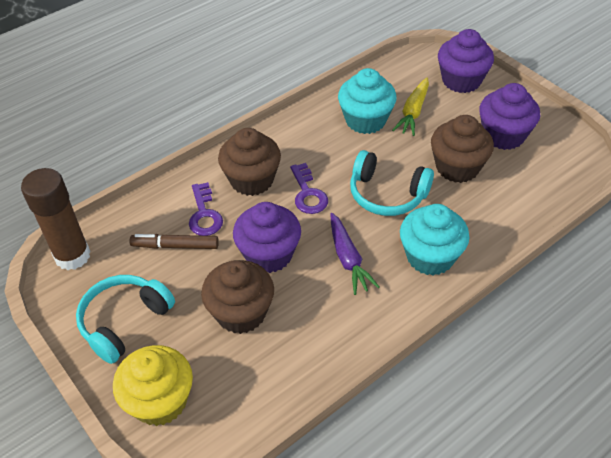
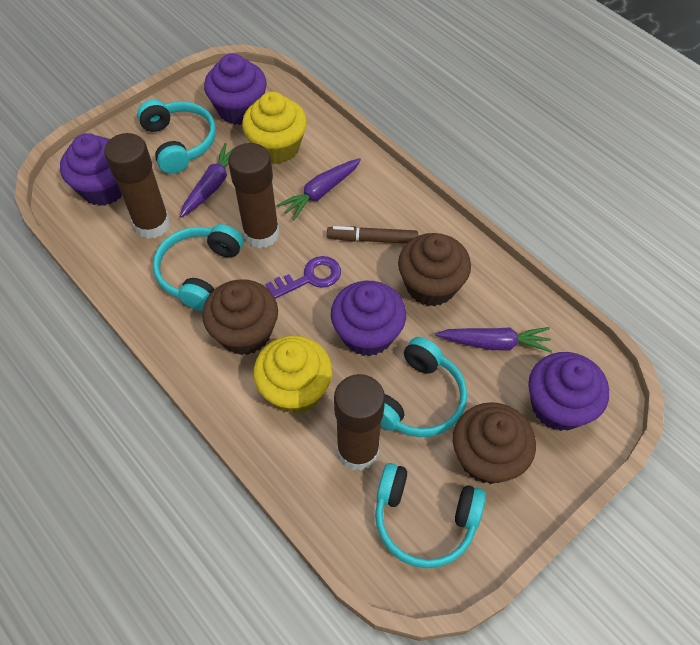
brown glue stick: 1 -> 3
purple carrot: 1 -> 3
purple cupcake: 3 -> 4
purple key: 2 -> 1
turquoise cupcake: 2 -> 0
turquoise headphones: 2 -> 4
yellow carrot: 1 -> 0
yellow cupcake: 1 -> 2

